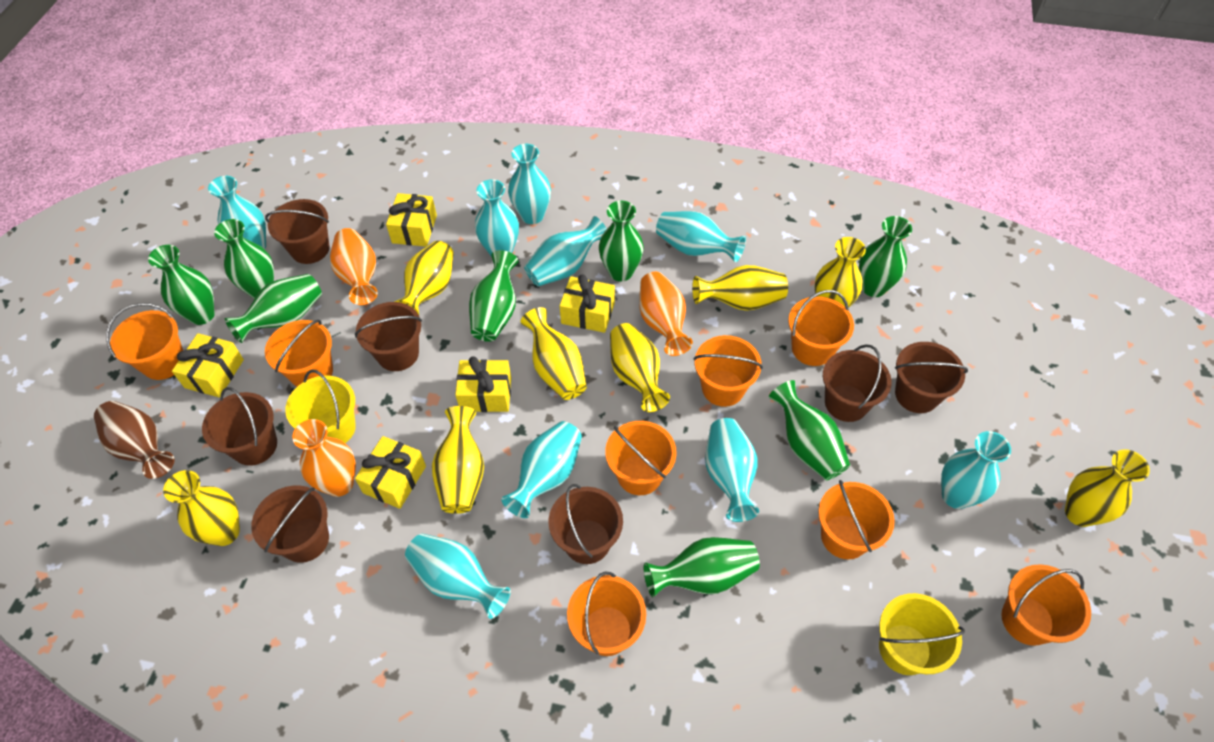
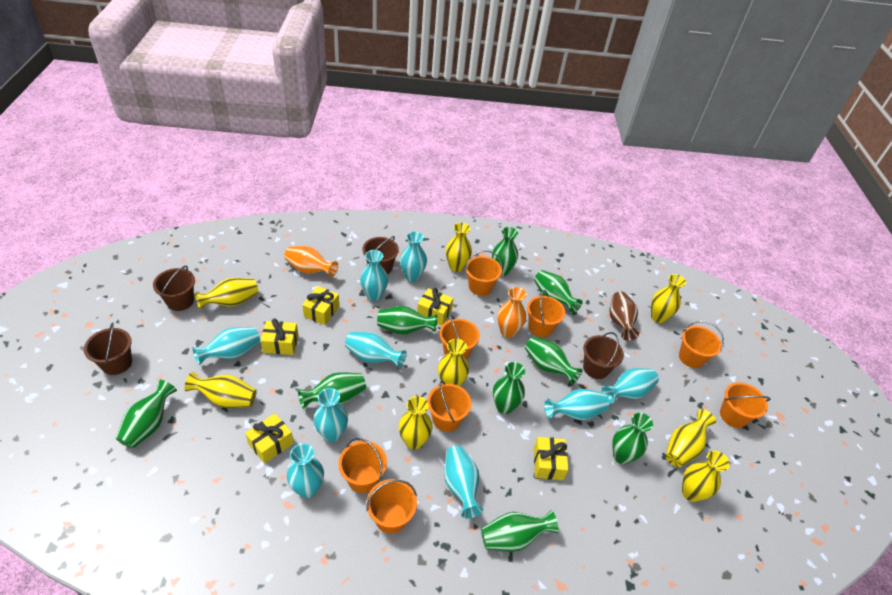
brown bucket: 7 -> 4
green vase: 8 -> 9
orange vase: 3 -> 2
yellow bucket: 2 -> 0

